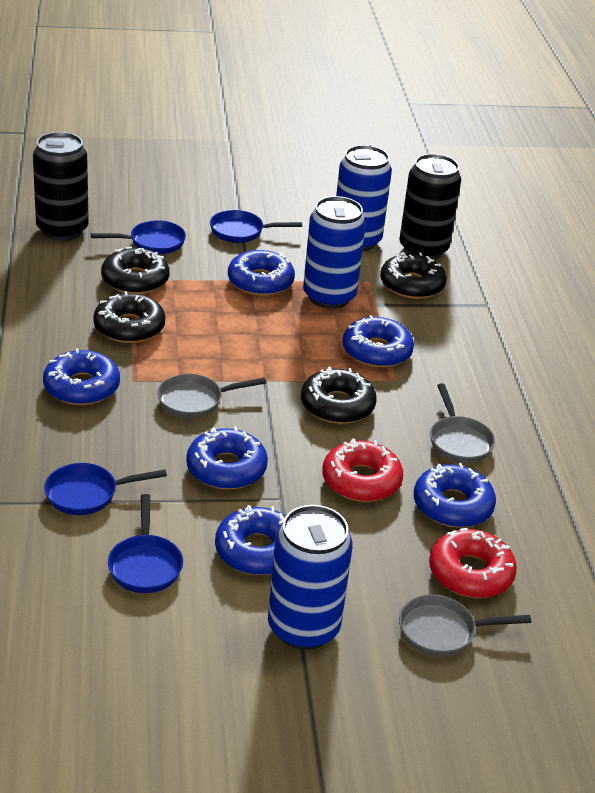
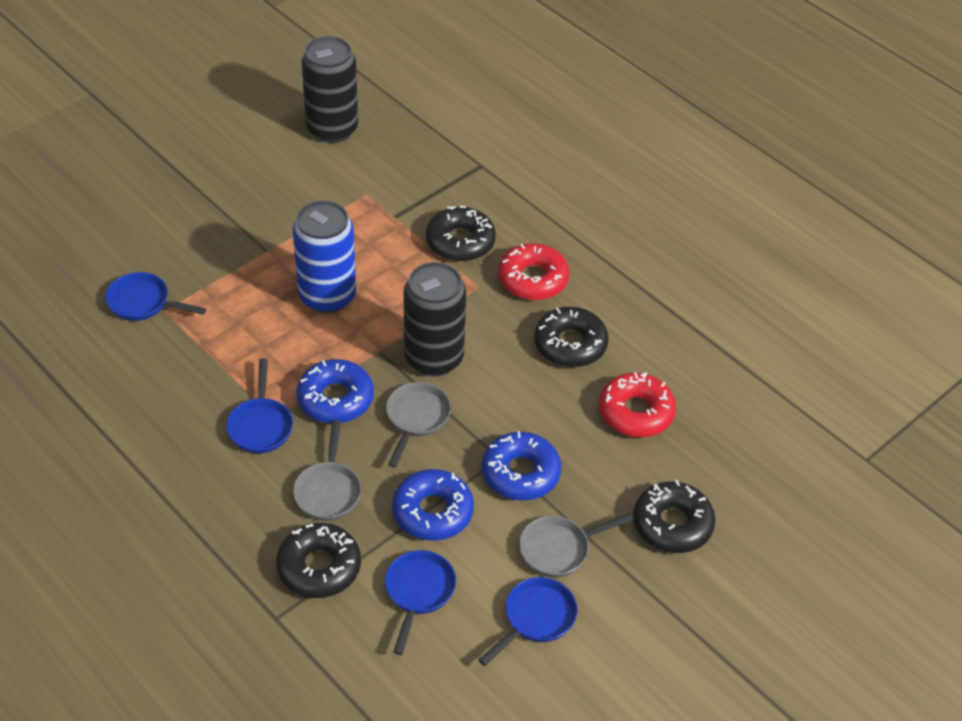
blue can: 3 -> 1
blue donut: 6 -> 3

